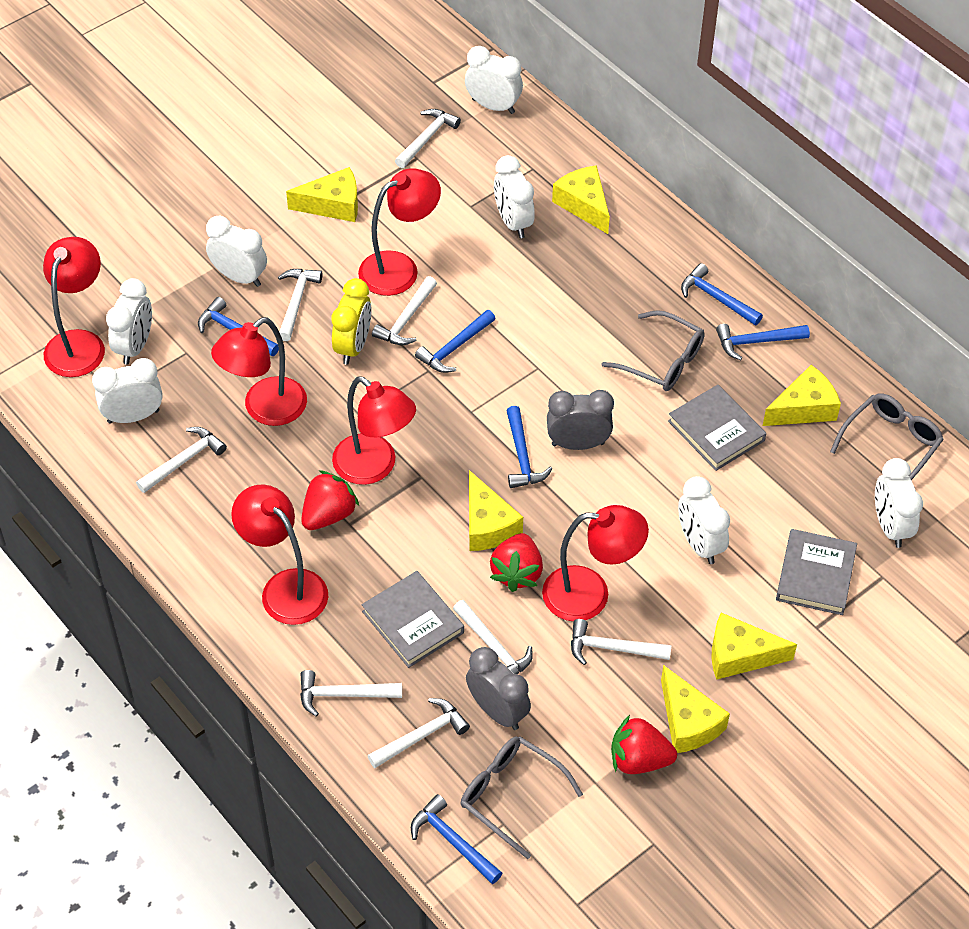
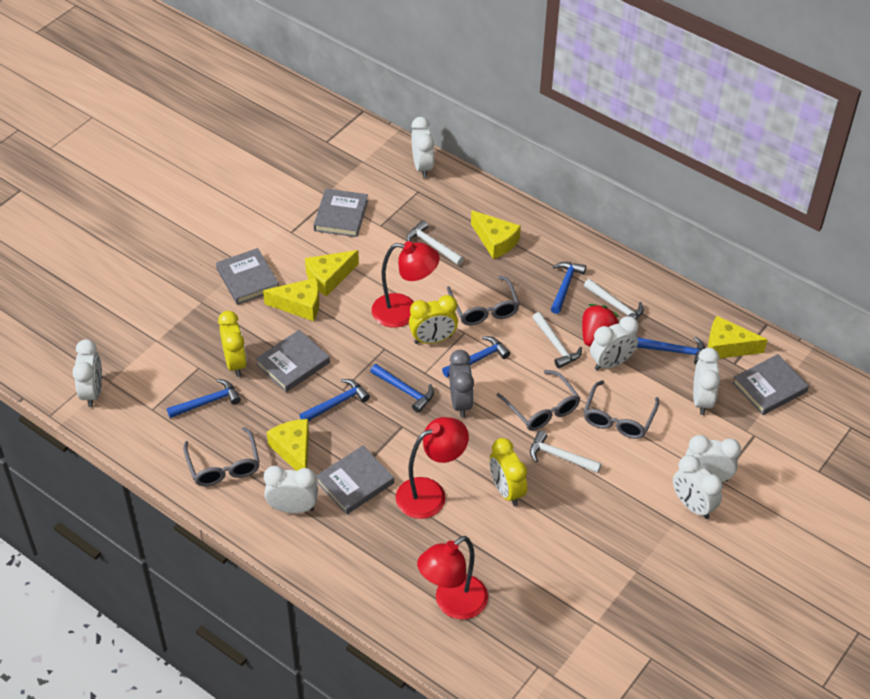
grey book: 3 -> 5
grey clock: 2 -> 1
grey glasses: 3 -> 4
red lamp: 6 -> 3
red strawberry: 3 -> 1
white hammer: 8 -> 4
yellow cheese: 6 -> 5
yellow clock: 1 -> 3

